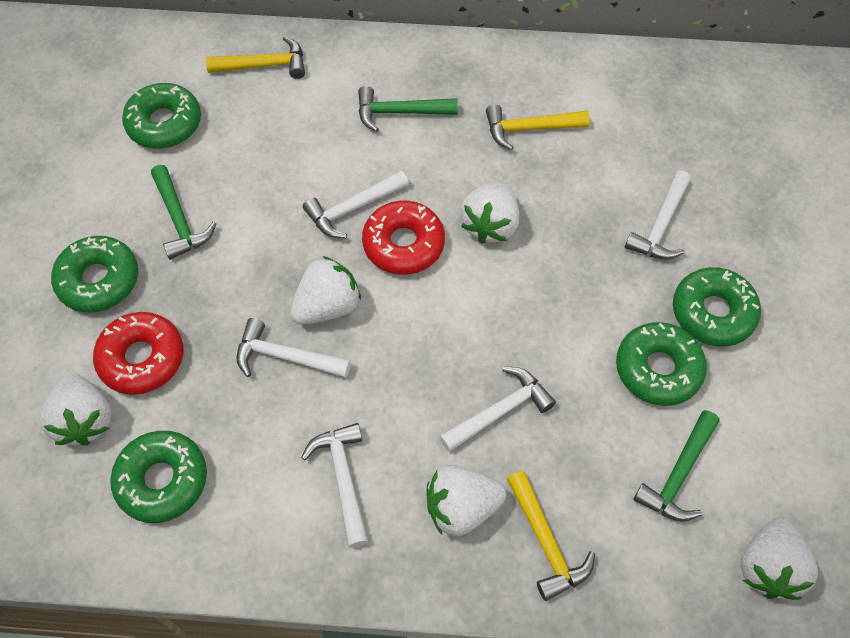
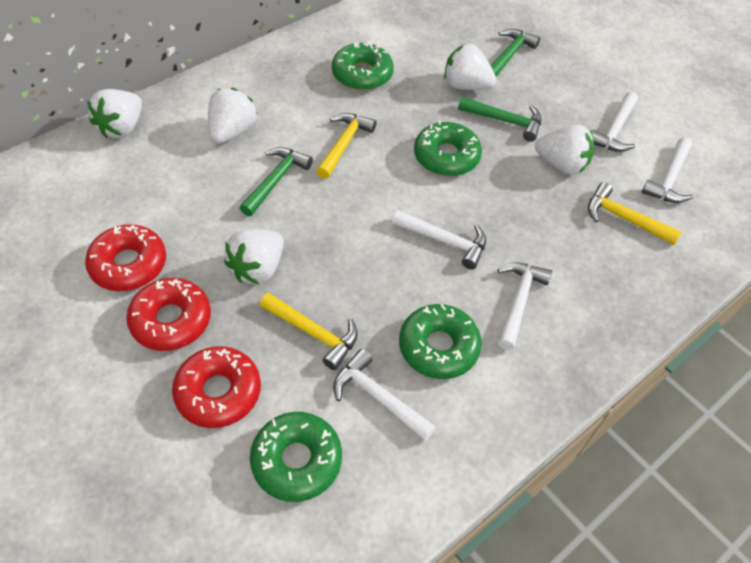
green donut: 5 -> 4
red donut: 2 -> 3

